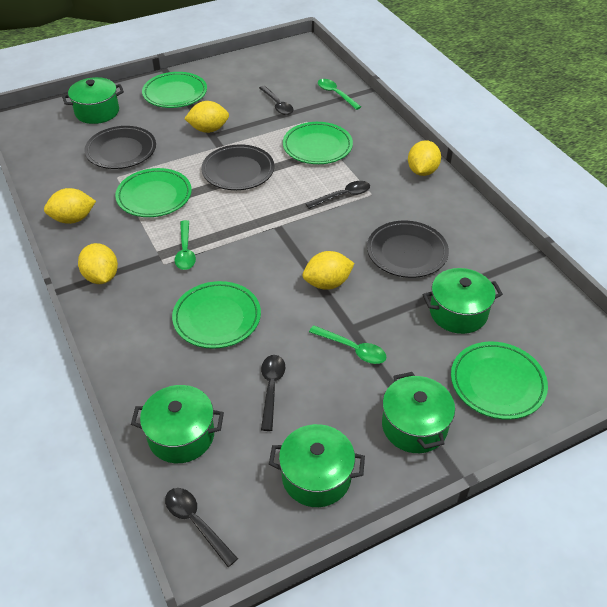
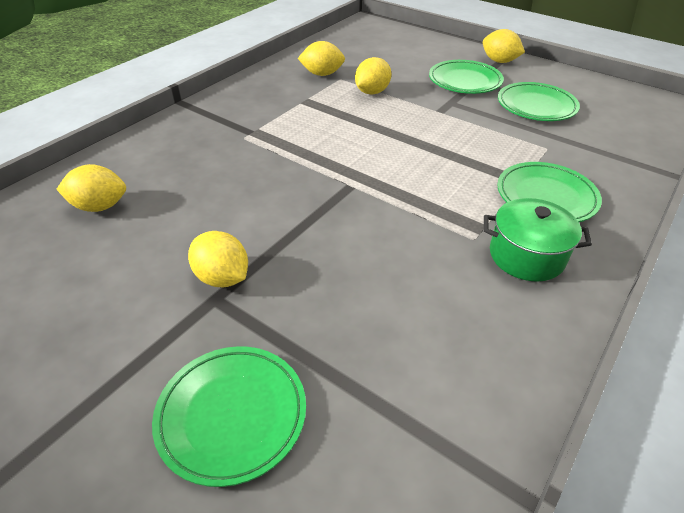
black plate: 3 -> 0
black spoon: 4 -> 0
green plate: 5 -> 4
green pot: 5 -> 1
green spoon: 3 -> 0

